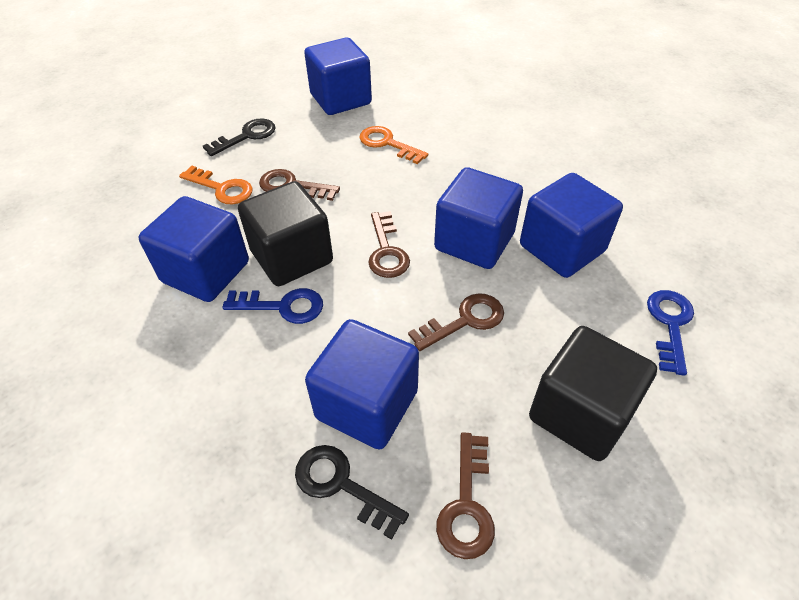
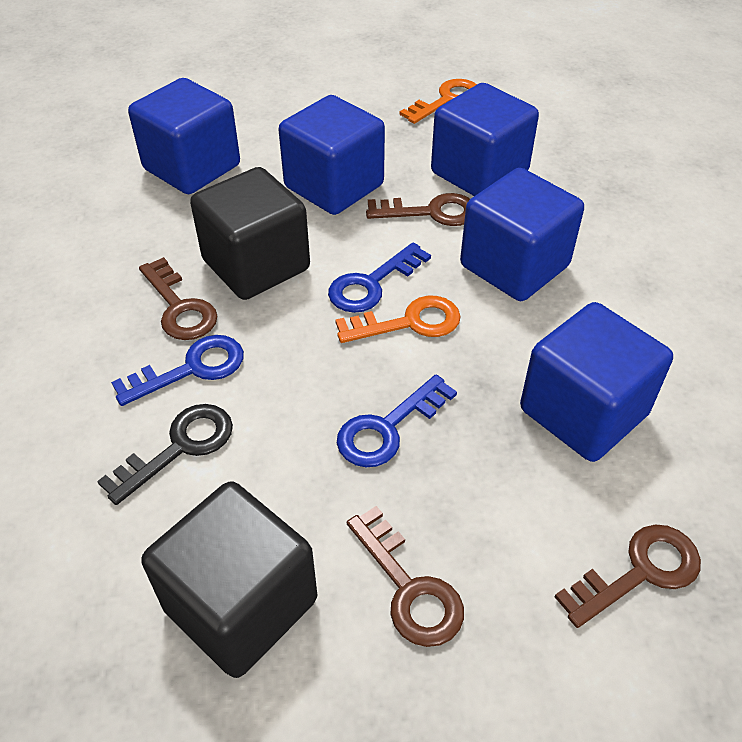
black key: 2 -> 1
blue key: 2 -> 3

